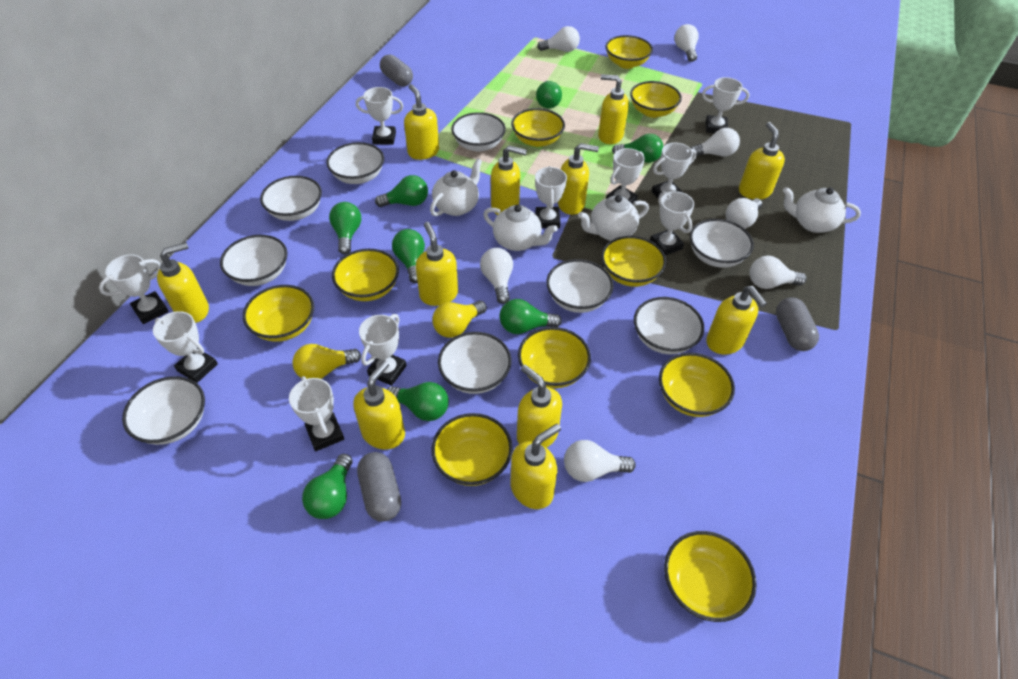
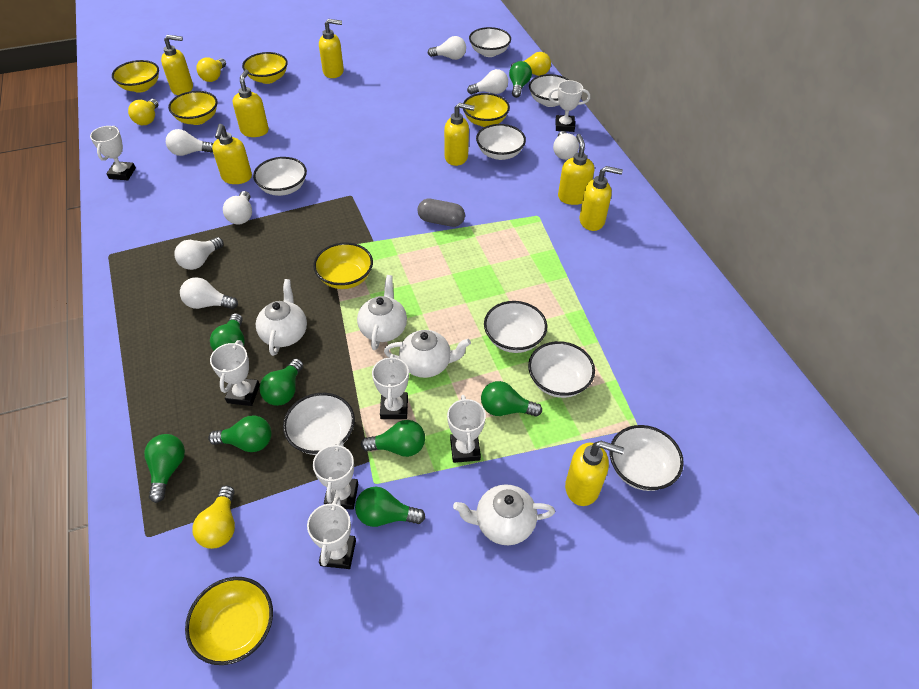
grey capsule: 3 -> 1
white bowl: 9 -> 8
white trophy: 10 -> 7
yellow bowl: 10 -> 6
yellow light bulb: 2 -> 4
yellow soap dispenser: 11 -> 8

